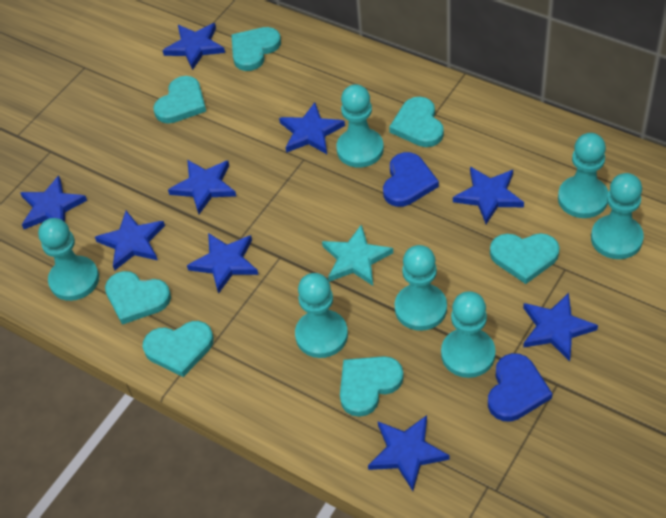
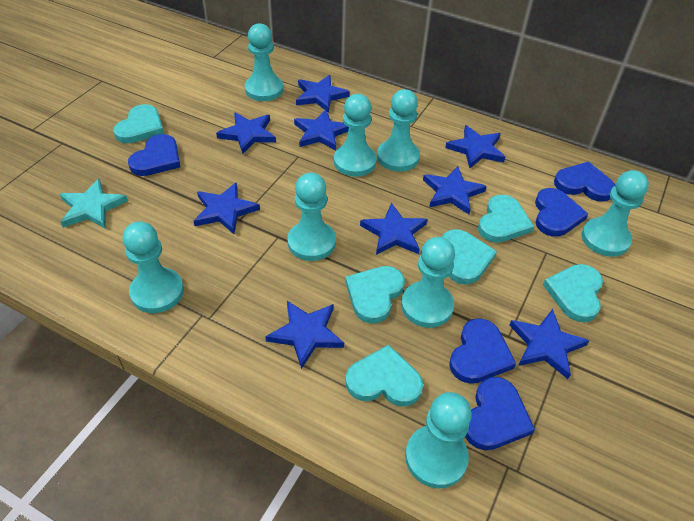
blue heart: 2 -> 5
turquoise heart: 7 -> 6
turquoise pawn: 7 -> 8

